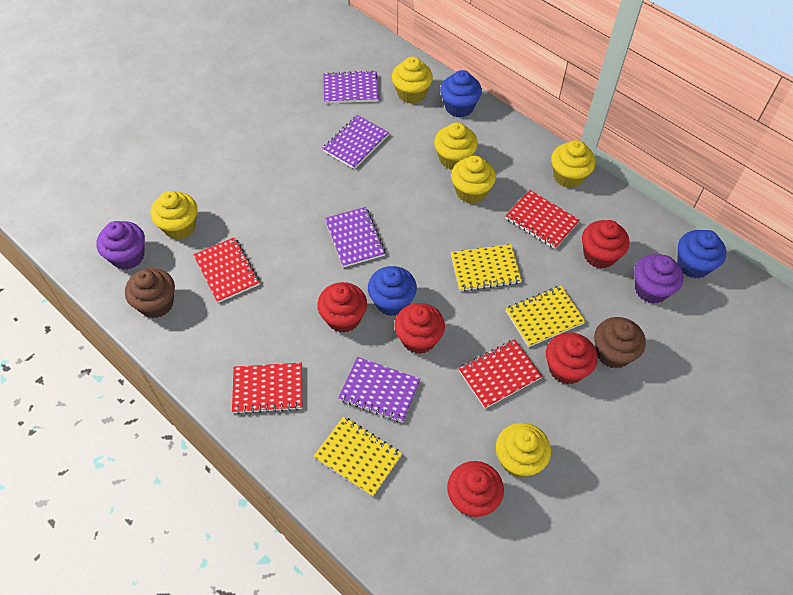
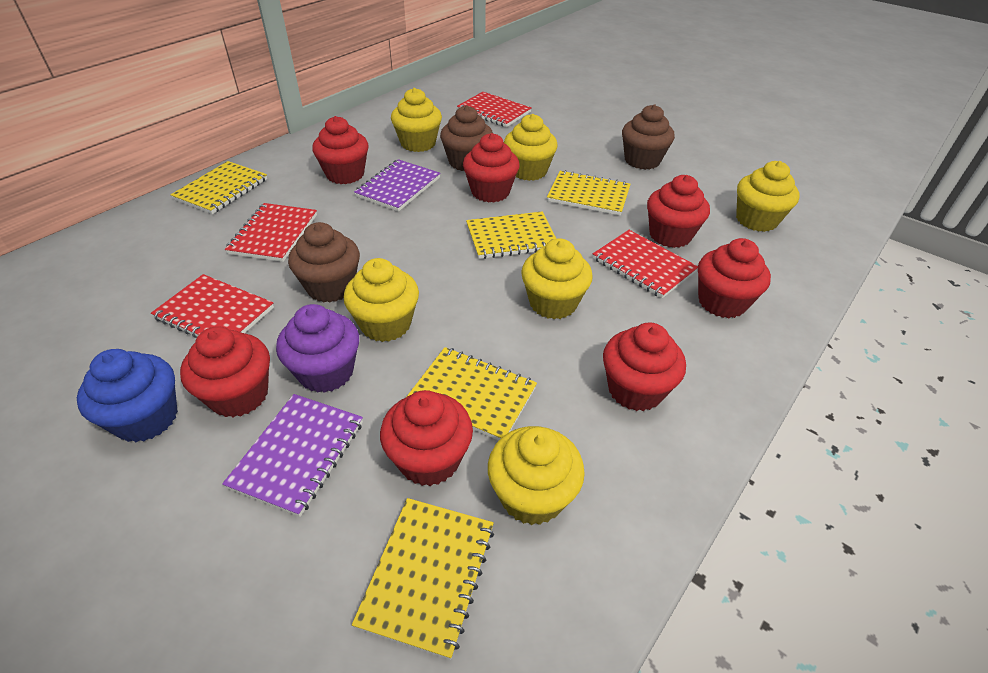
blue cupcake: 3 -> 1
brown cupcake: 2 -> 3
purple cupcake: 2 -> 1
purple notebook: 4 -> 2
red cupcake: 5 -> 7
yellow notebook: 3 -> 5

